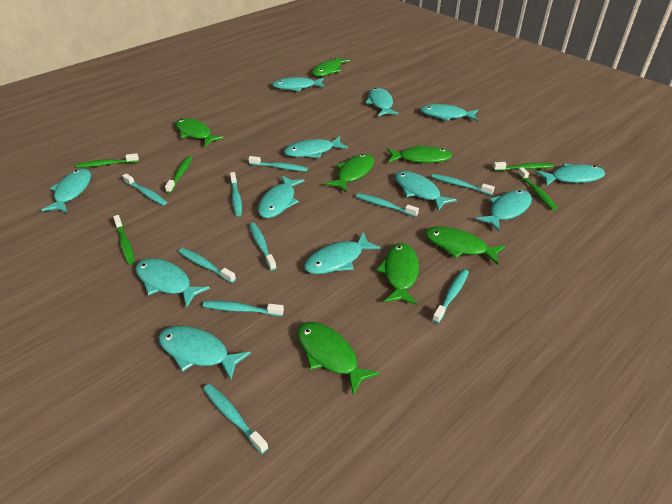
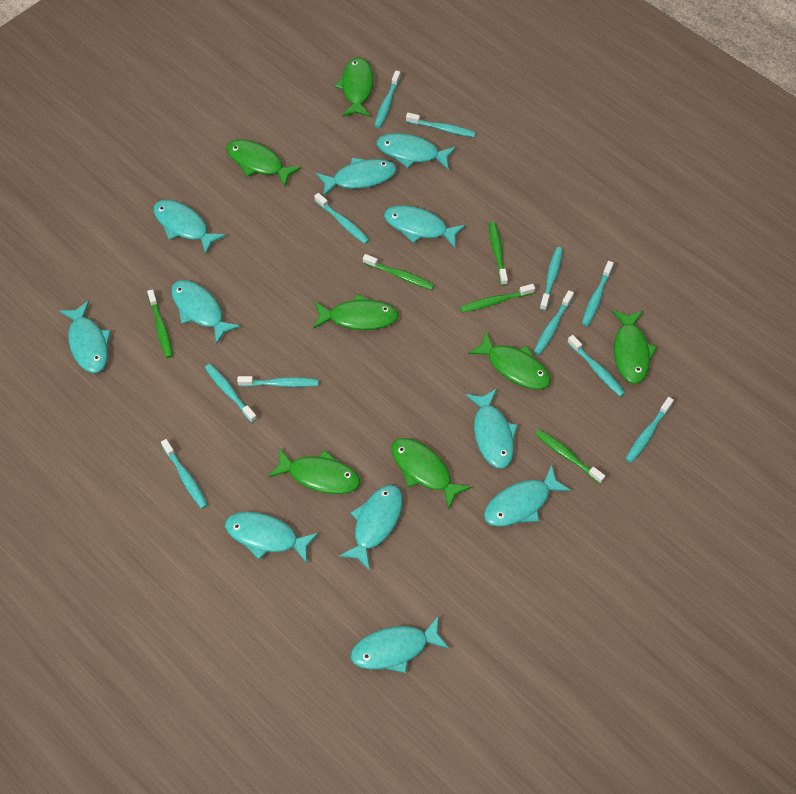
turquoise fish: 12 -> 11
turquoise toothbrush: 10 -> 11

